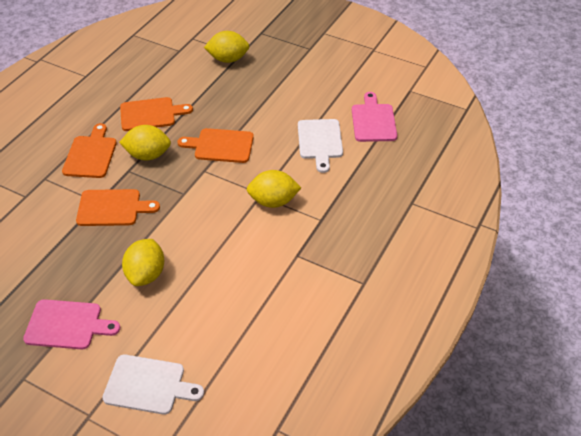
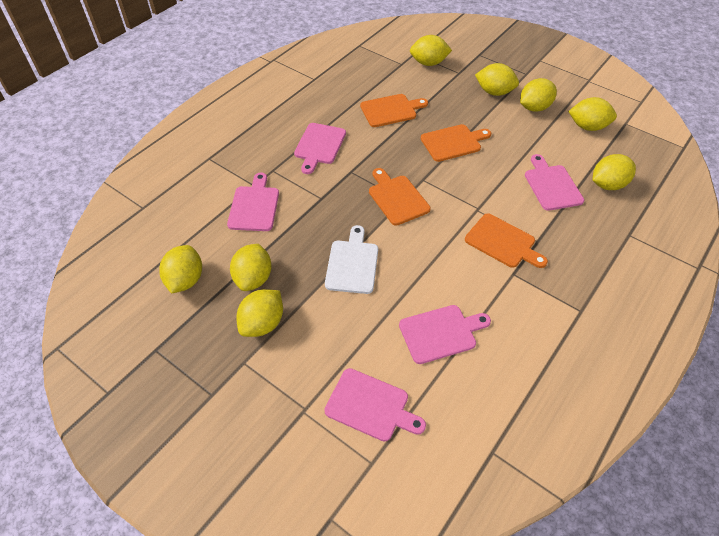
pink cutting board: 2 -> 5
white cutting board: 2 -> 1
yellow lemon: 4 -> 8

